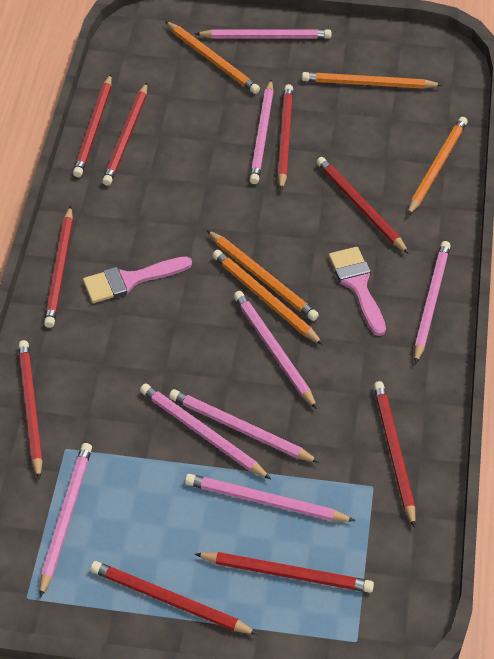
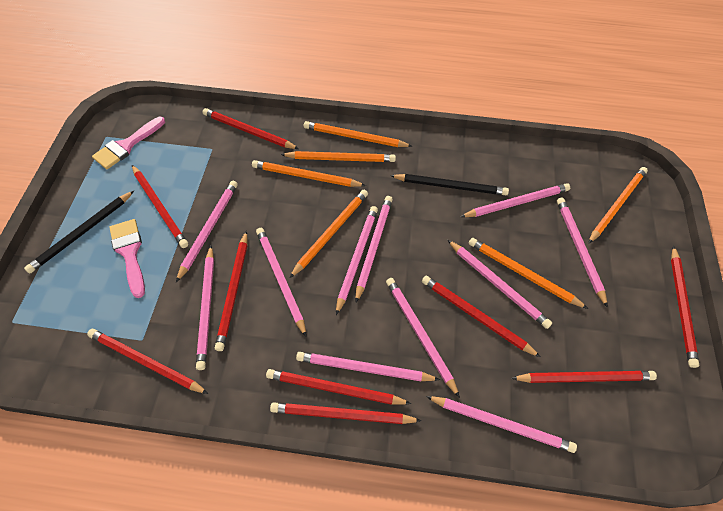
black pencil: 0 -> 2
orange pencil: 5 -> 6
pink pencil: 8 -> 11

